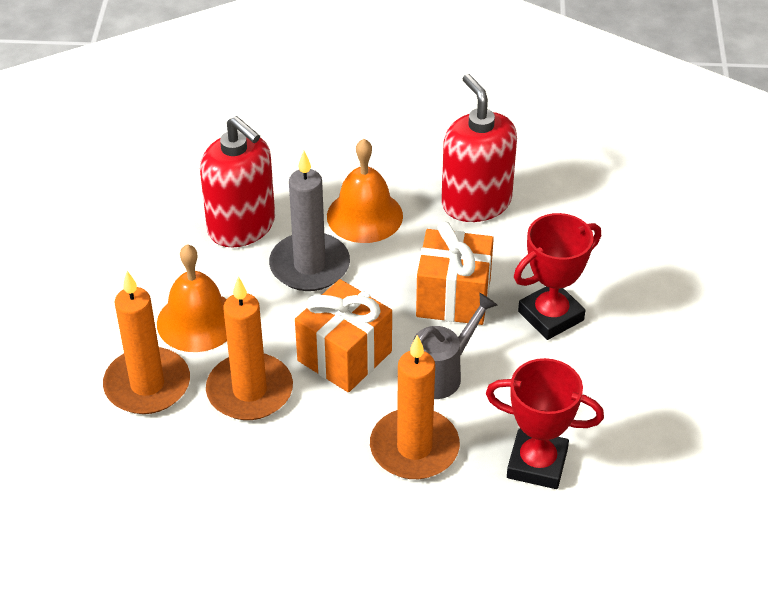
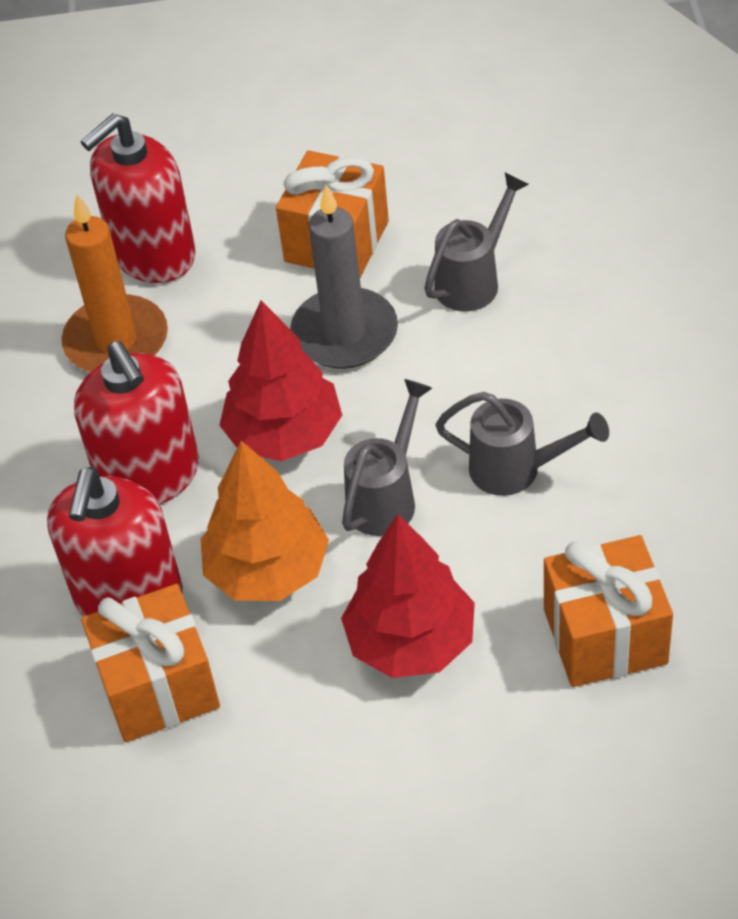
grey watering can: 1 -> 3
orange bell: 2 -> 0
orange candle: 3 -> 1
orange gift: 2 -> 3
orange tree: 0 -> 1
red soap dispenser: 2 -> 3
red tree: 0 -> 2
red trophy: 2 -> 0

